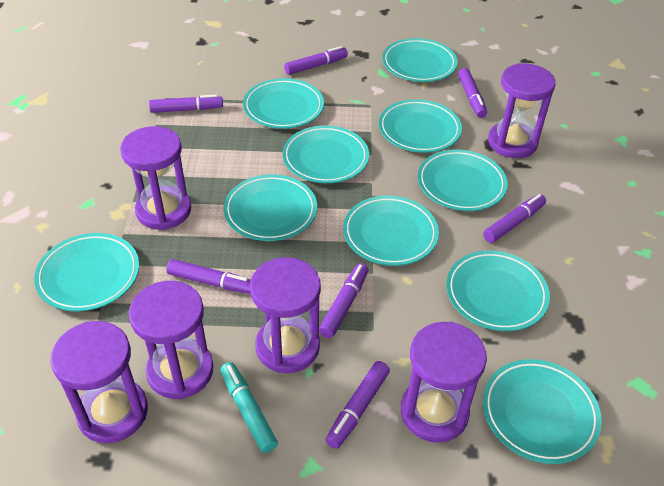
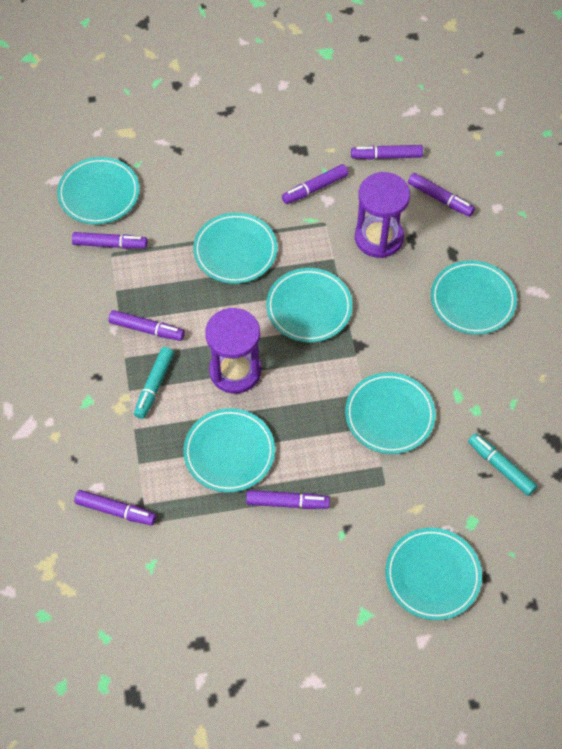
purple hourglass: 6 -> 2
turquoise marker: 1 -> 2
turquoise plate: 10 -> 7

